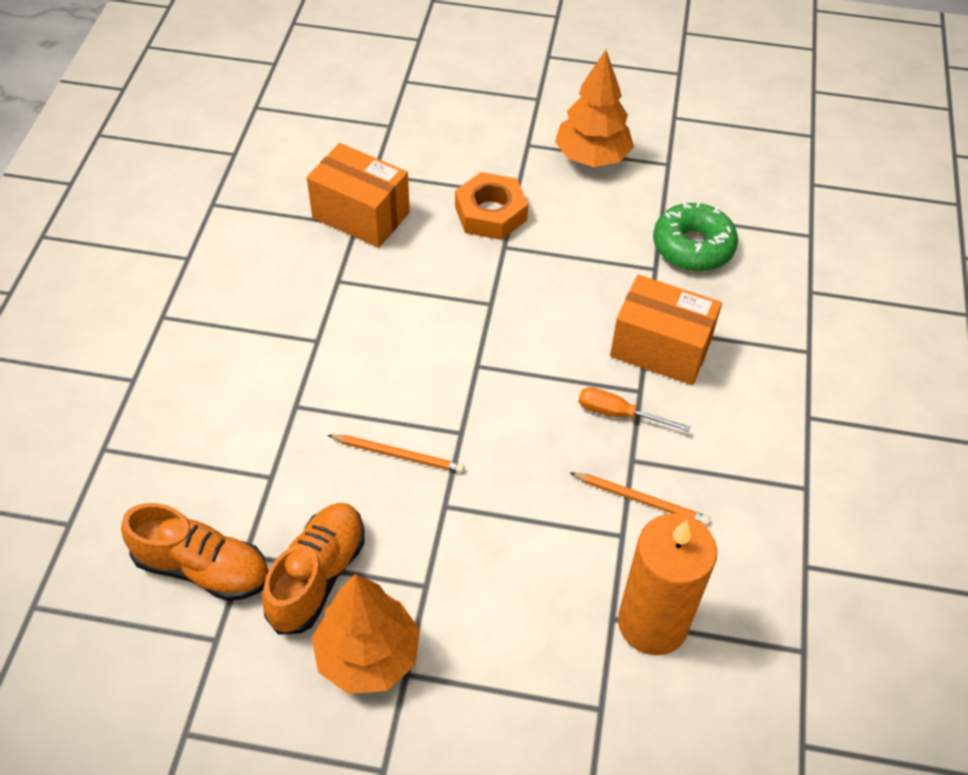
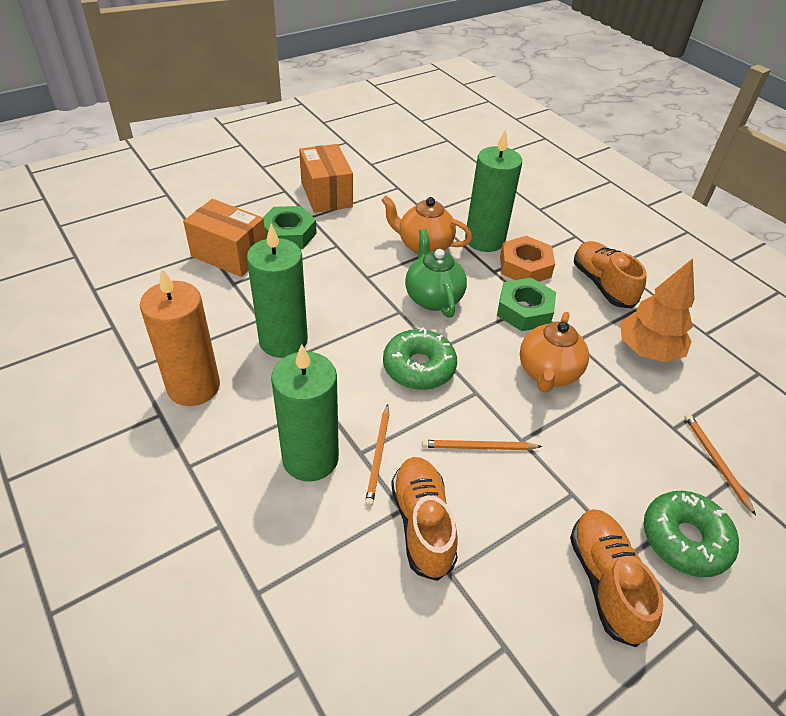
green candle: 0 -> 3
green donut: 1 -> 2
green nut: 0 -> 2
green teapot: 0 -> 1
orange pencil: 2 -> 3
orange screwdriver: 1 -> 0
orange shoe: 2 -> 3
orange teapot: 0 -> 2
orange tree: 2 -> 1

